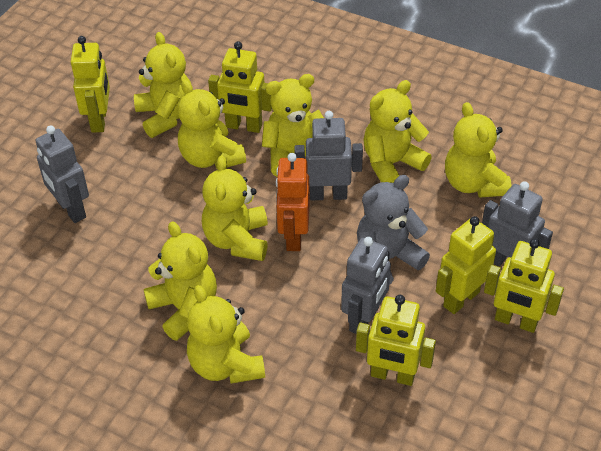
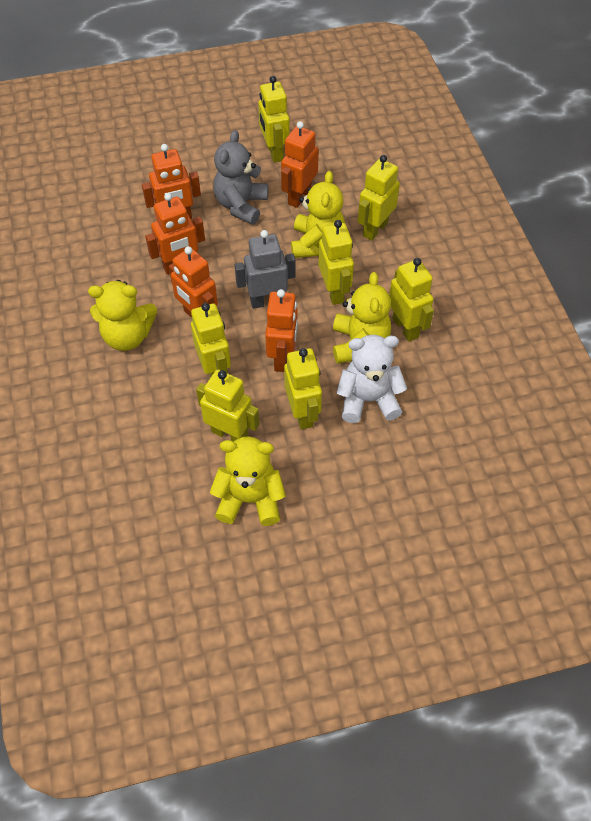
grey robot: 4 -> 1
orange robot: 1 -> 5
white teddy bear: 0 -> 1
yellow robot: 5 -> 7
yellow teddy bear: 8 -> 4

